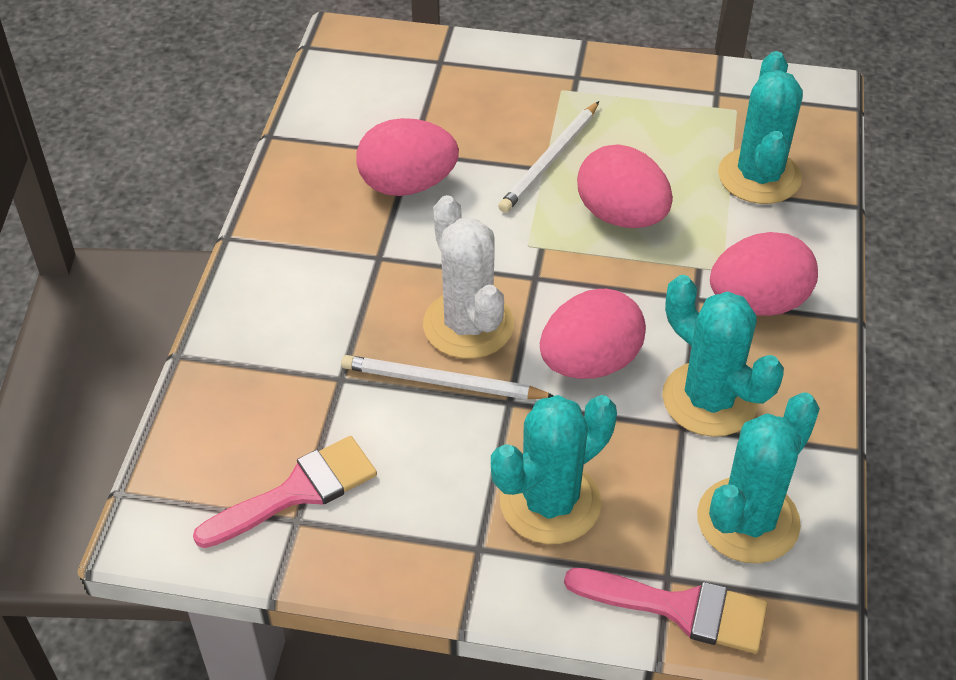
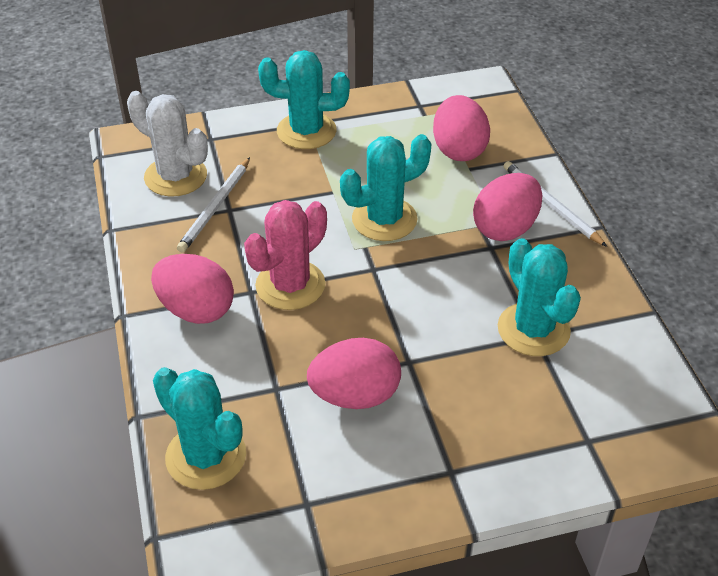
pink brush: 2 -> 0
pink cactus: 0 -> 1

